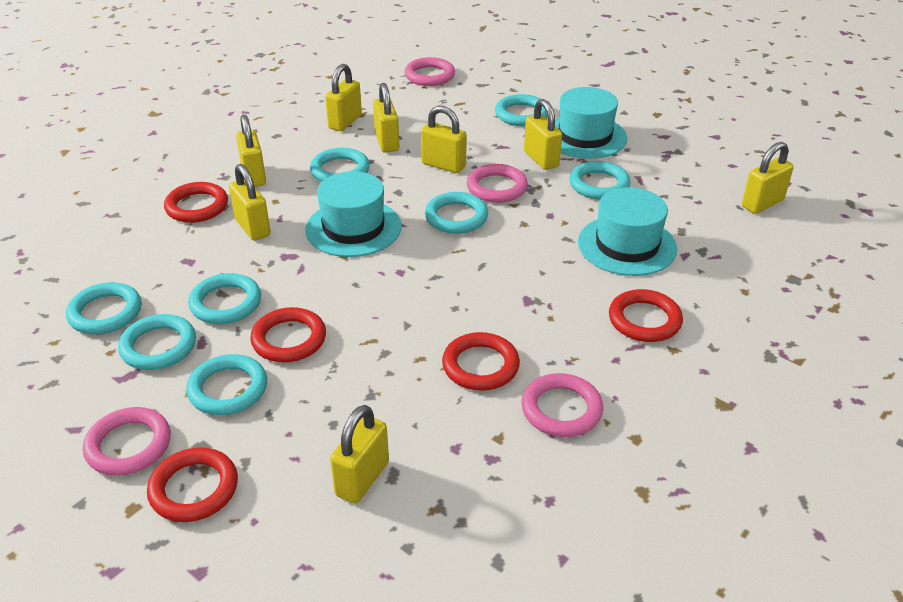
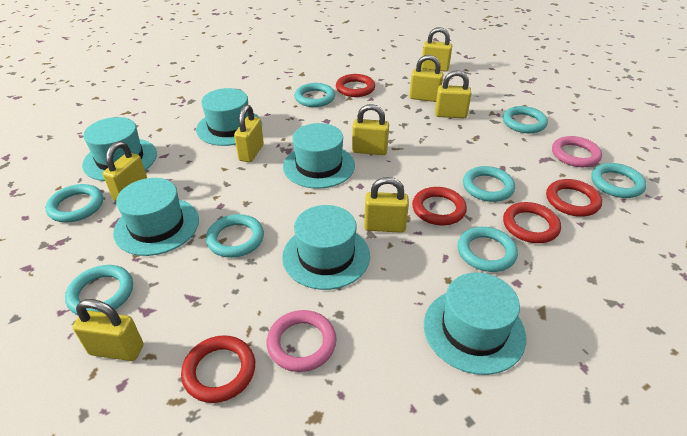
pink ring: 4 -> 2
turquoise hat: 3 -> 6

